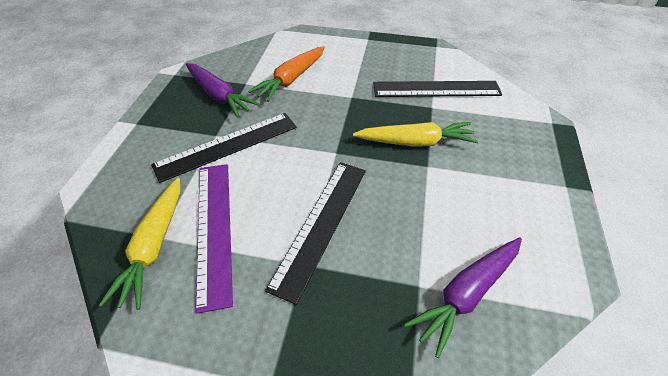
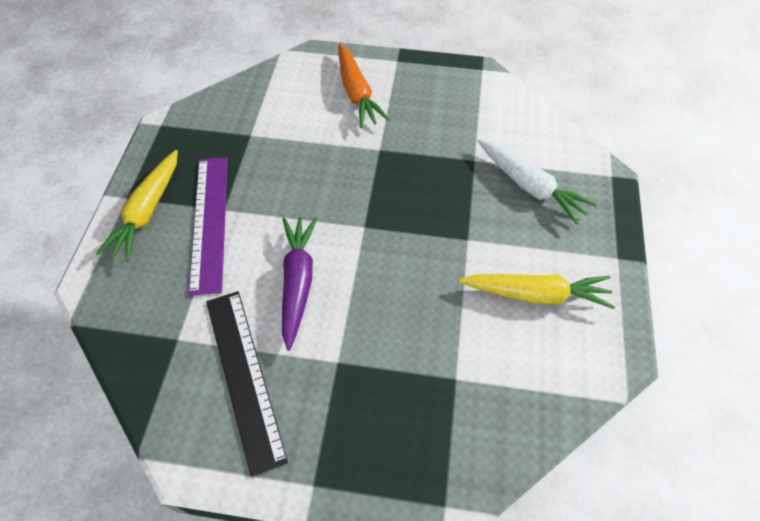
black ruler: 3 -> 1
purple carrot: 2 -> 1
white carrot: 0 -> 1

